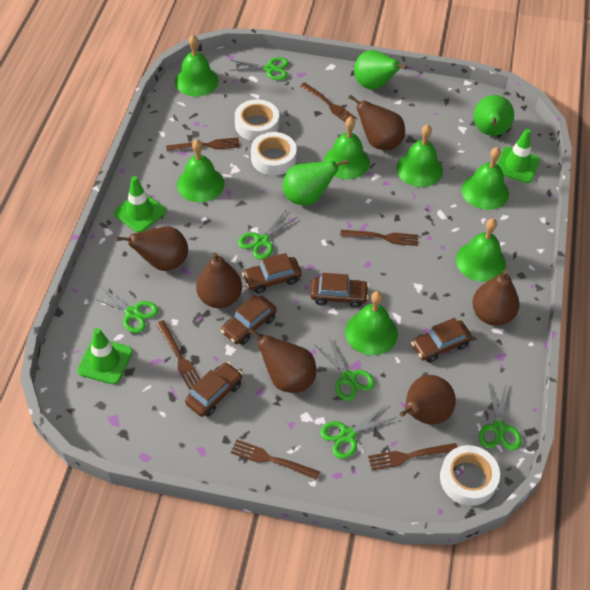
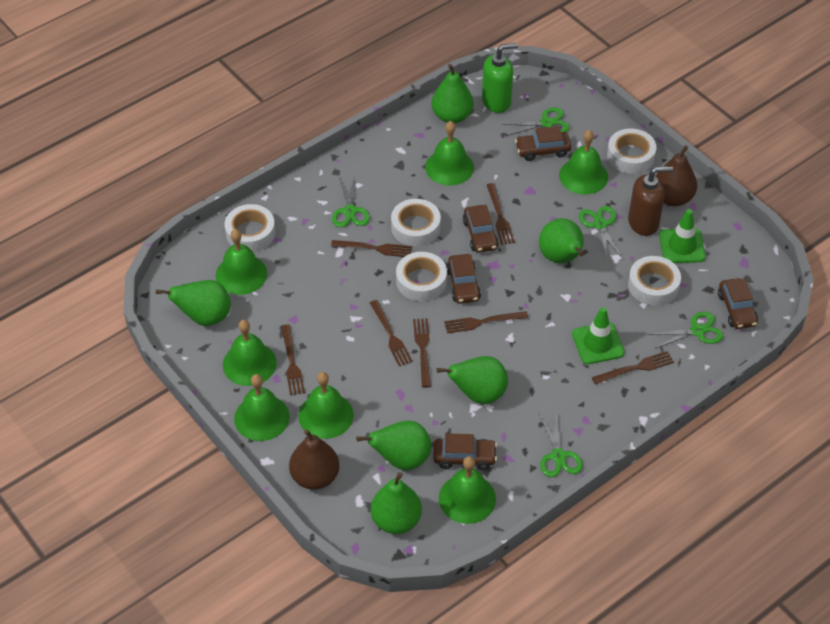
brown fork: 6 -> 7
brown pear: 6 -> 2
brown soap dispenser: 0 -> 1
green pear: 3 -> 6
green scissors: 6 -> 5
green soap dispenser: 0 -> 1
green traffic cone: 3 -> 2
white tape: 3 -> 5

